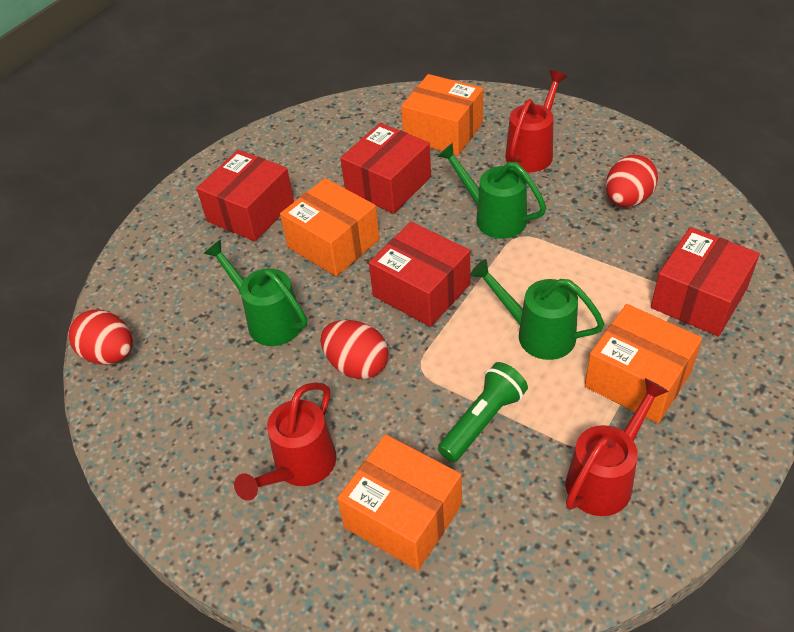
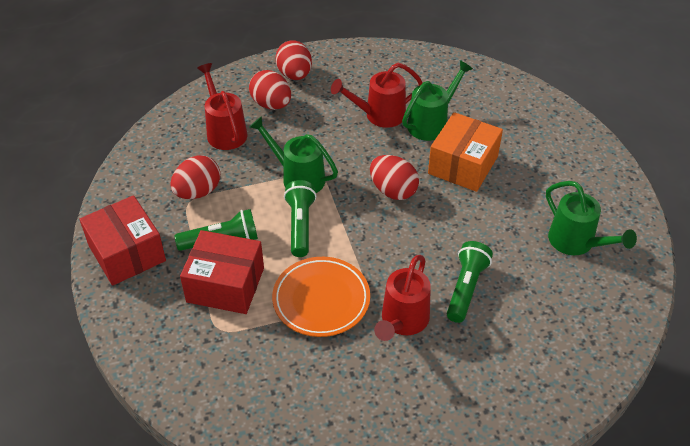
green flashlight: 1 -> 3
orange box: 4 -> 1
orange plate: 0 -> 1
red box: 4 -> 2
red egg: 3 -> 4

